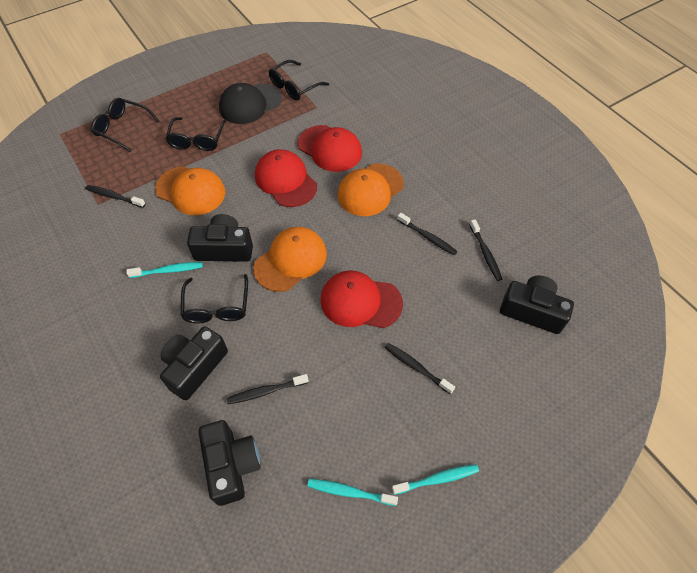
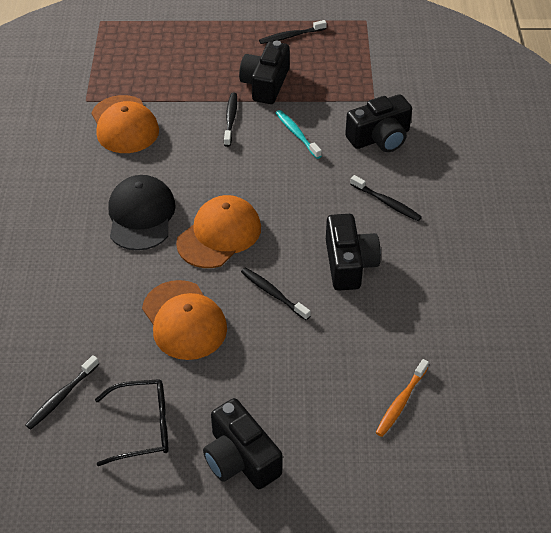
black glasses: 4 -> 1
orange toothbrush: 0 -> 1
red cap: 3 -> 0
turquoise toothbrush: 3 -> 1

